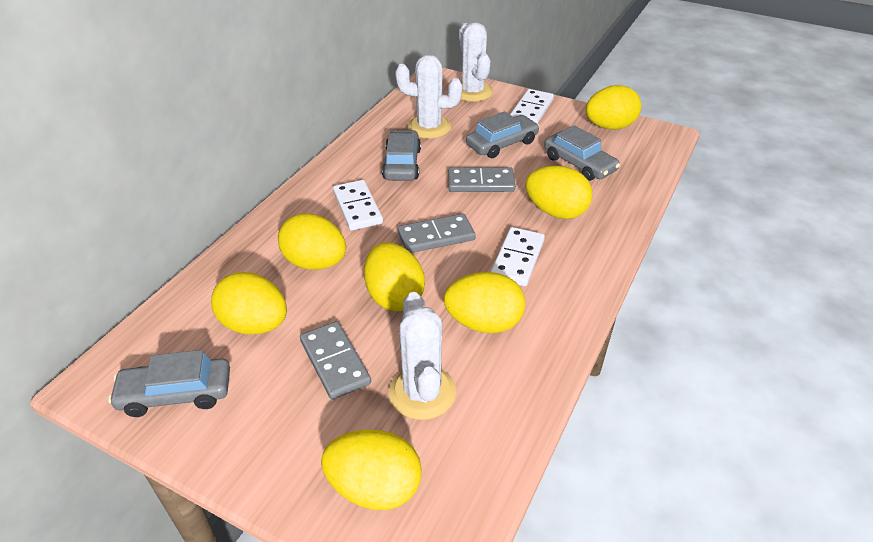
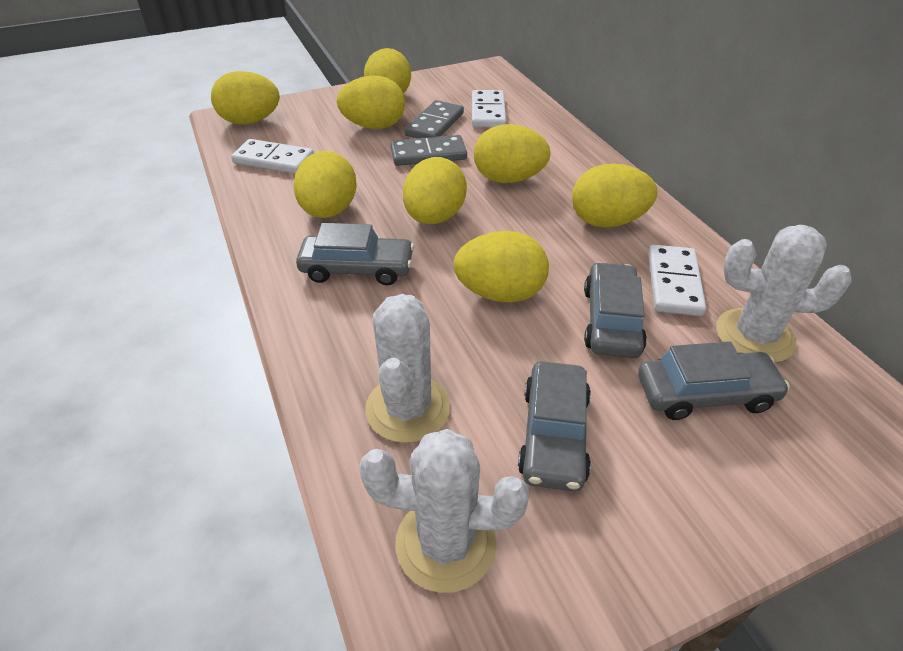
grey domino: 3 -> 2
yellow egg: 7 -> 8

